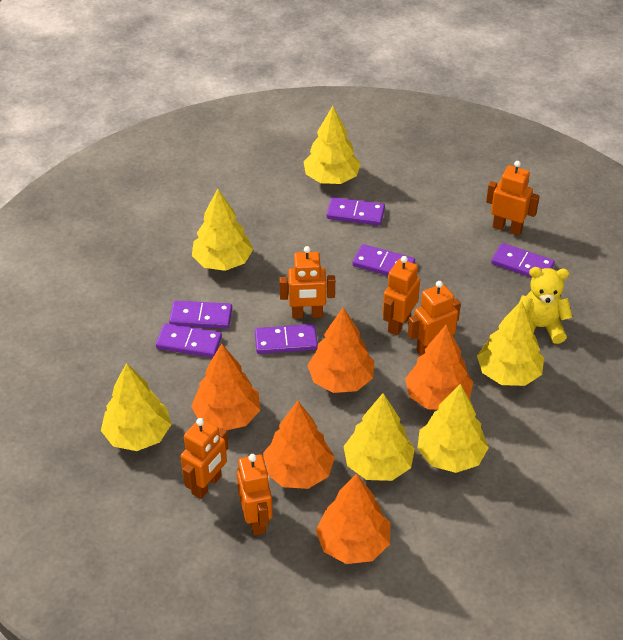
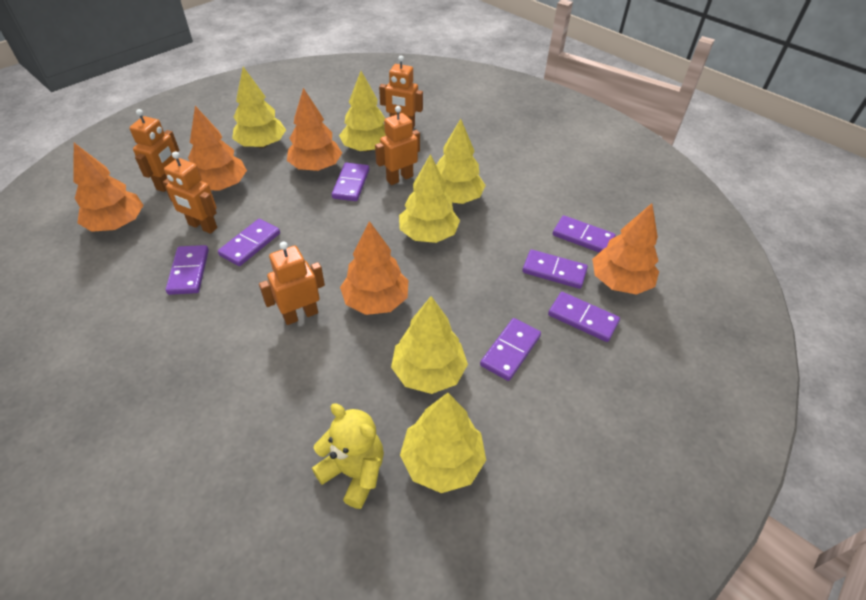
orange robot: 6 -> 5
purple domino: 6 -> 7

